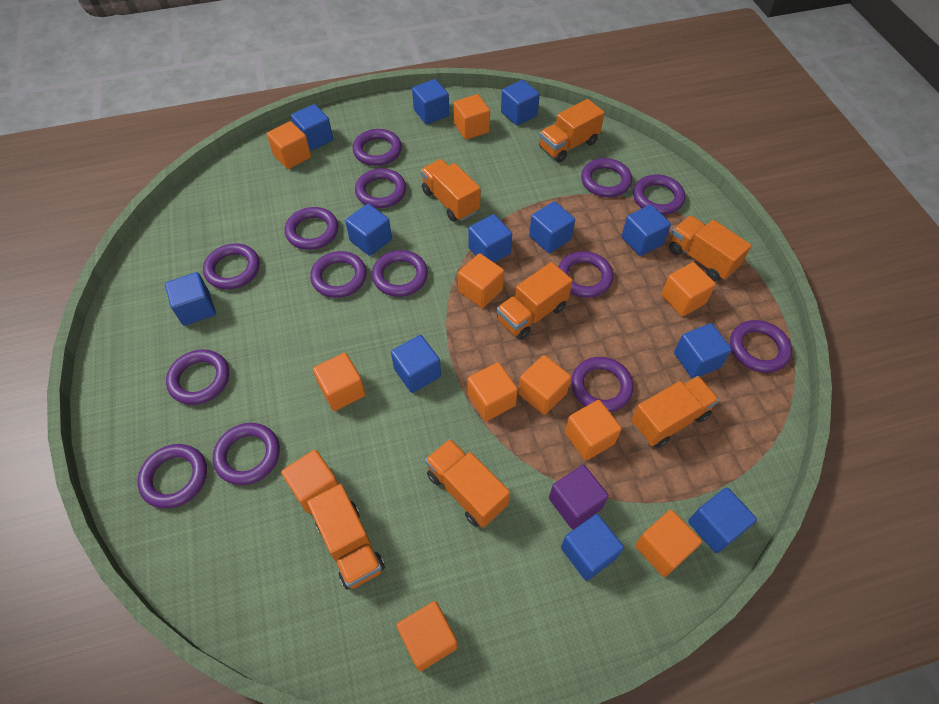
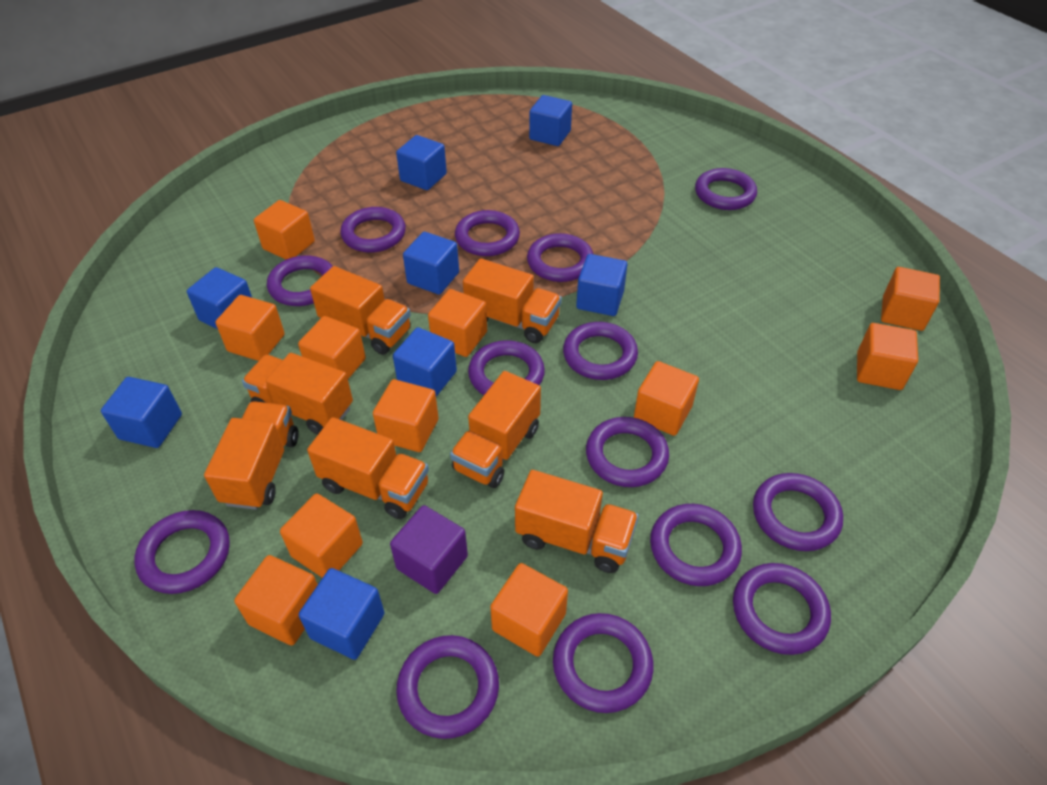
blue cube: 12 -> 8

